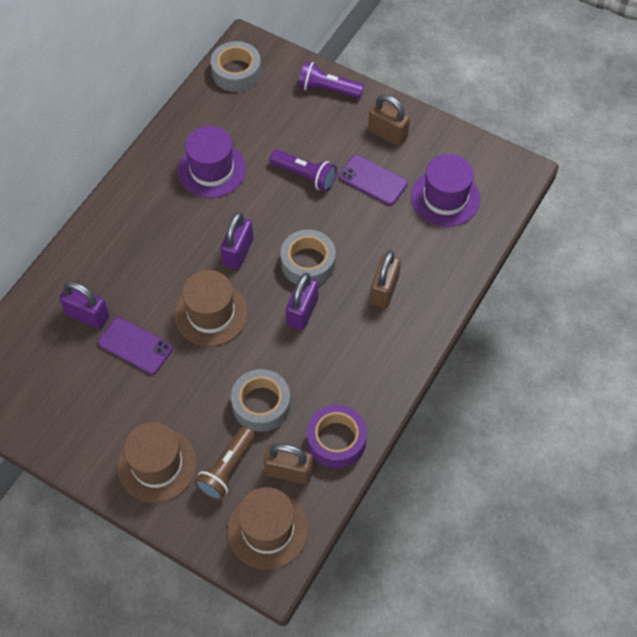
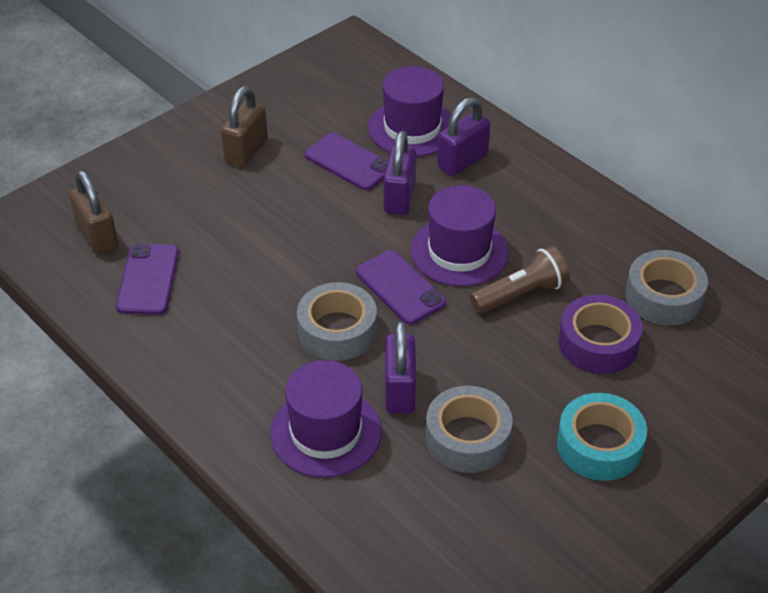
brown hat: 3 -> 0
brown padlock: 3 -> 2
purple flashlight: 2 -> 0
purple hat: 2 -> 3
purple phone: 2 -> 3
turquoise tape: 0 -> 1

